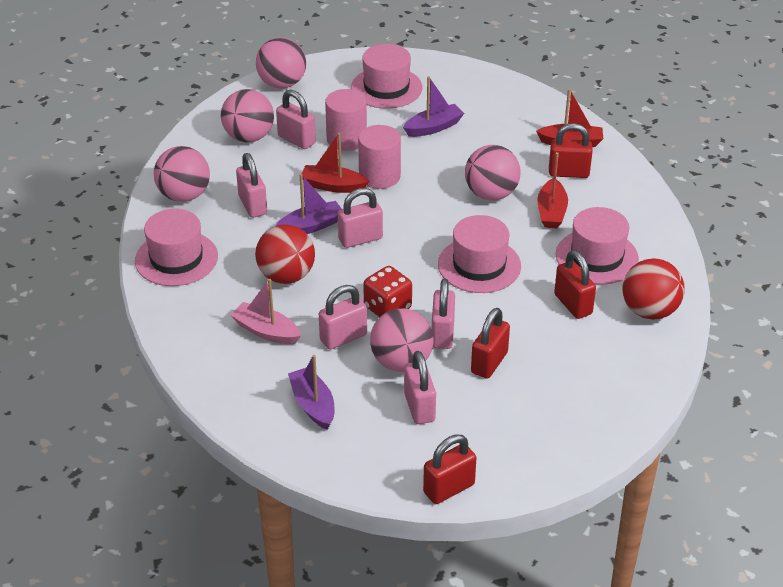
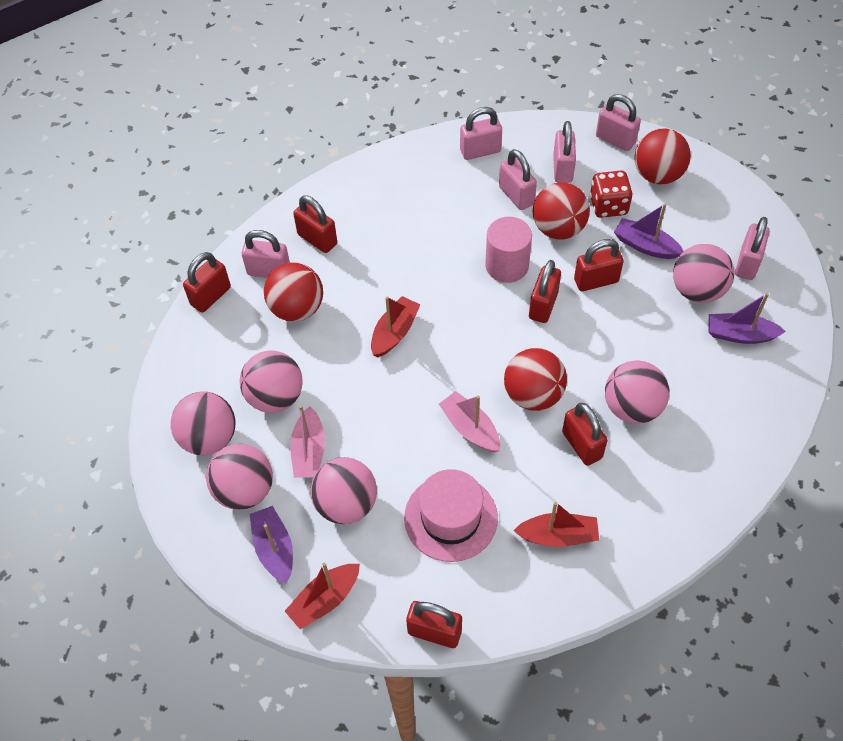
pink ball: 5 -> 6
pink boat: 1 -> 2
pink cylinder: 2 -> 1
pink hat: 4 -> 1
red ball: 2 -> 4
red padlock: 4 -> 6

